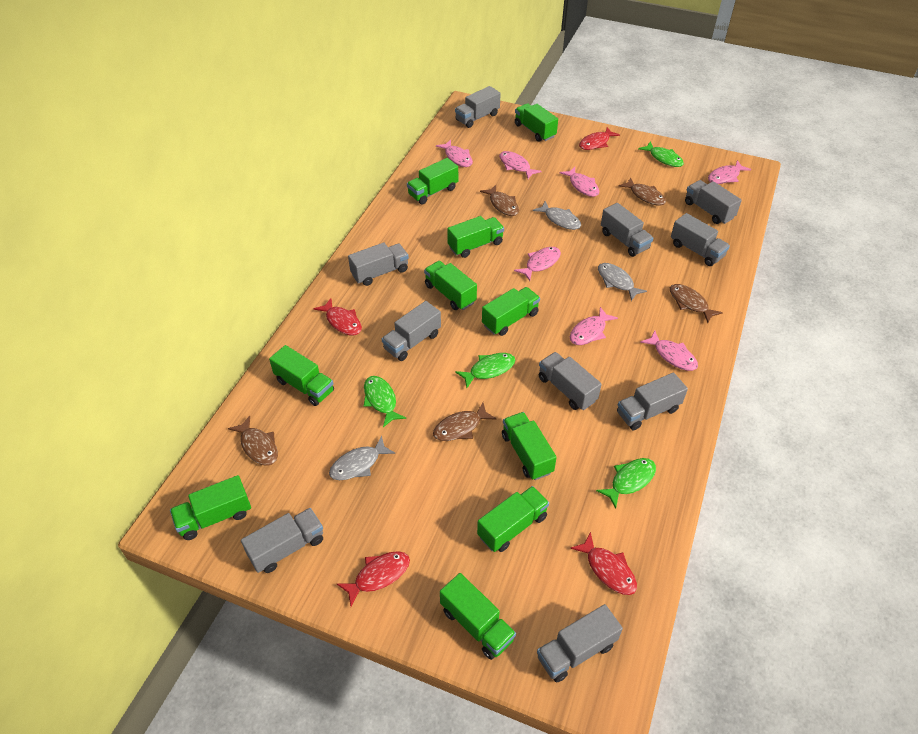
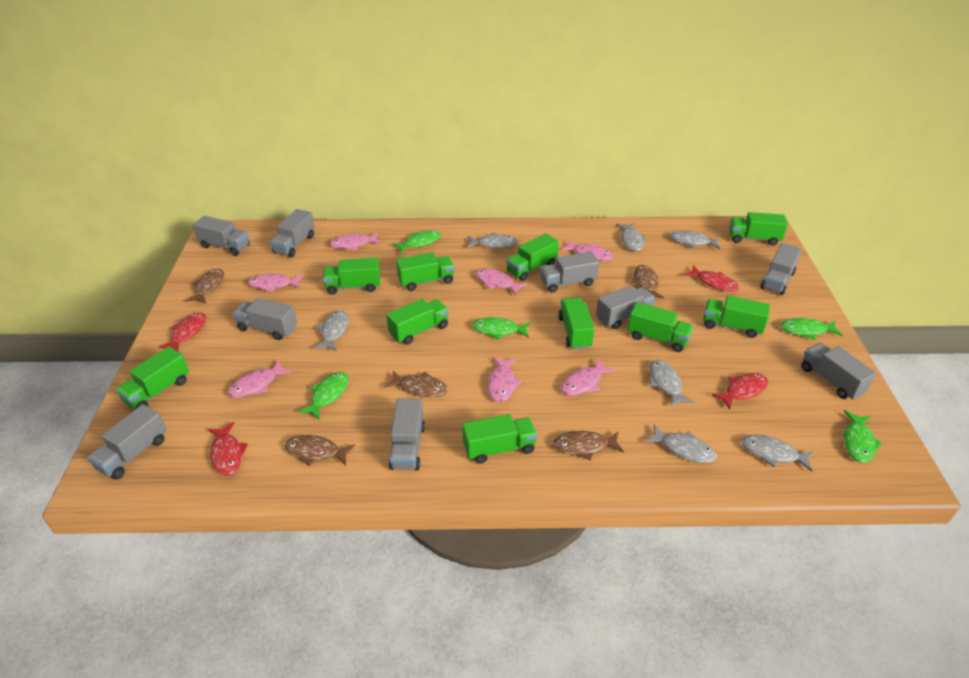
green fish: 4 -> 5
grey fish: 3 -> 7
grey truck: 10 -> 9

